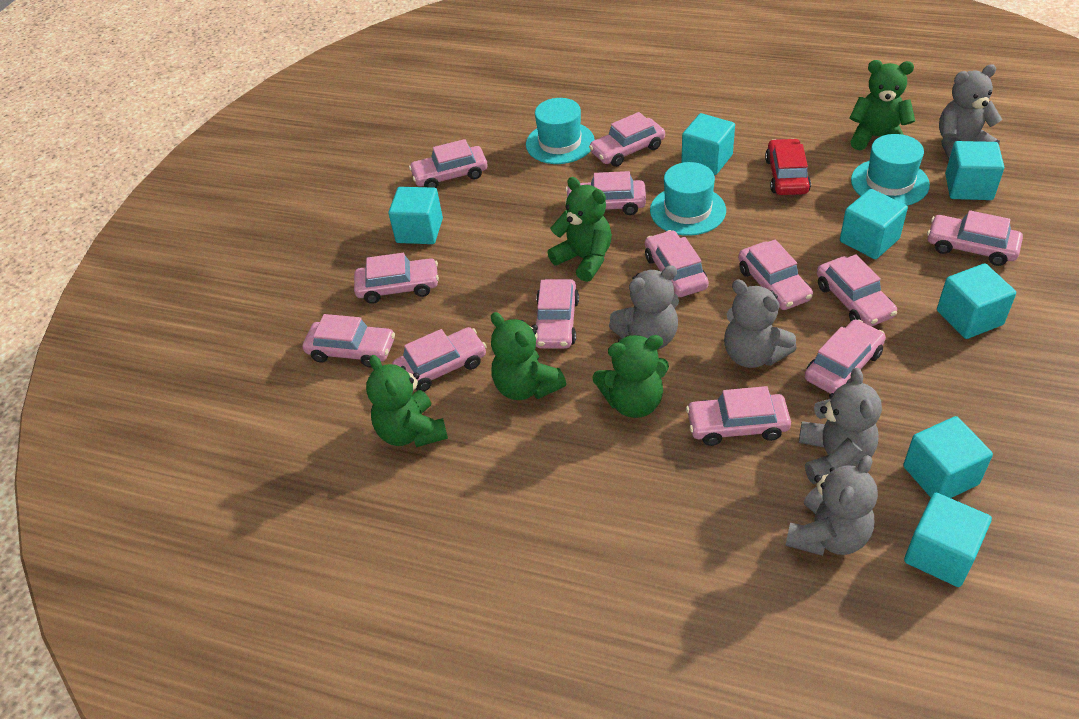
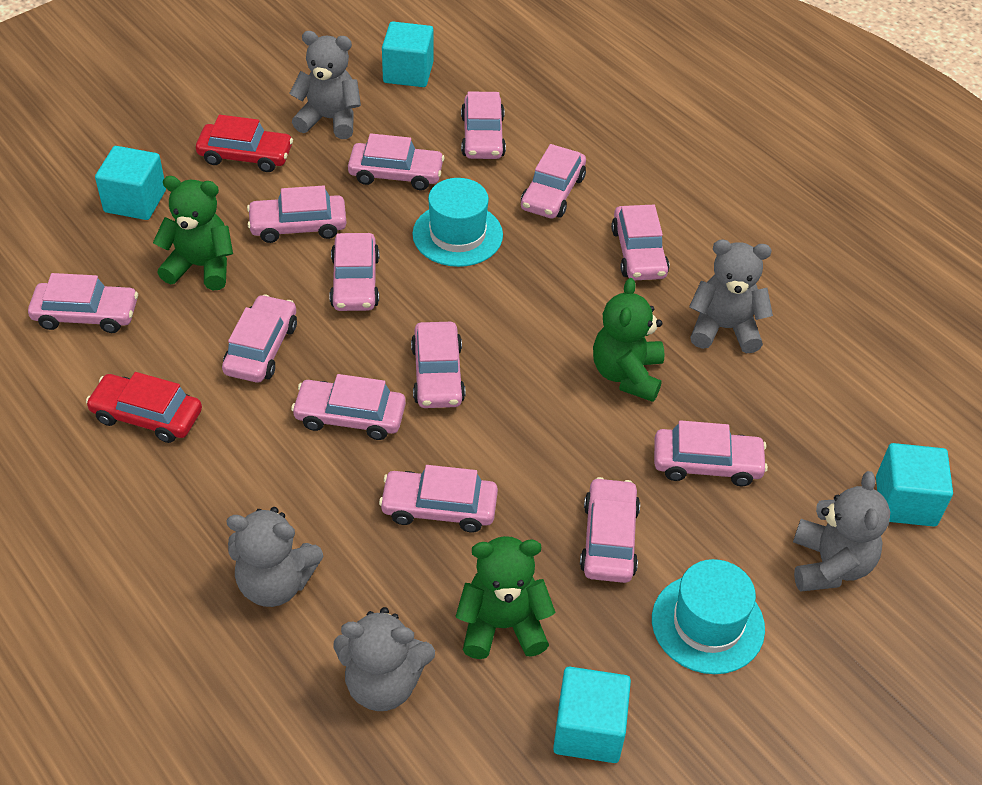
green teddy bear: 5 -> 3
red car: 1 -> 2
turquoise cube: 7 -> 4
turquoise hat: 3 -> 2

